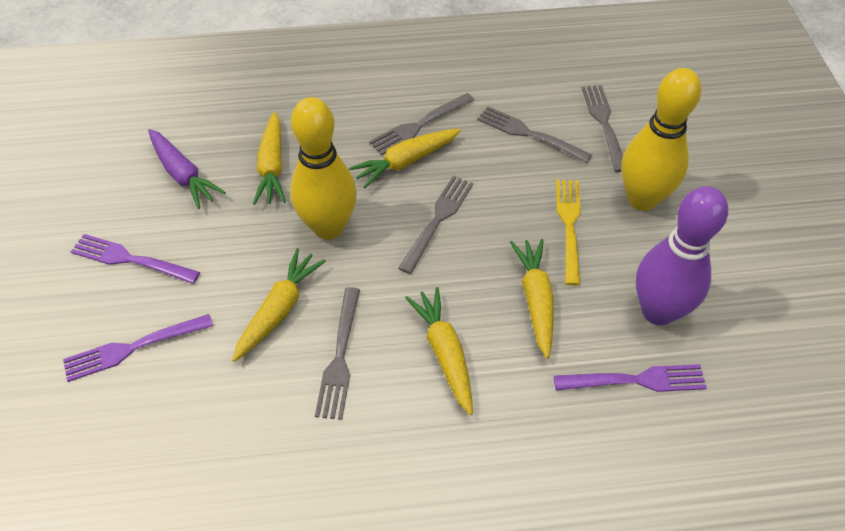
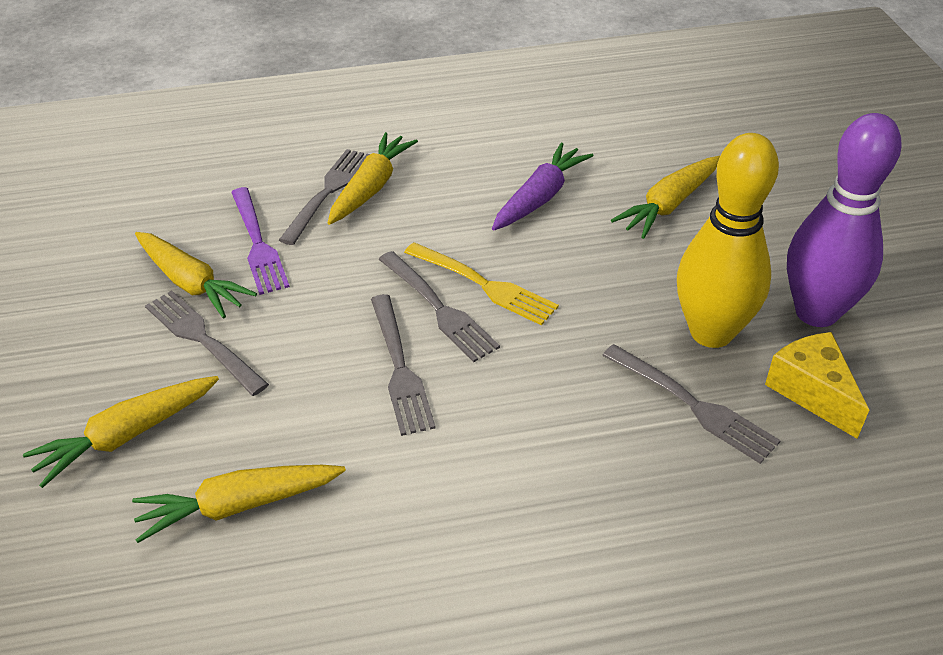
purple fork: 3 -> 1
yellow bowling pin: 2 -> 1
yellow cheese: 0 -> 1

